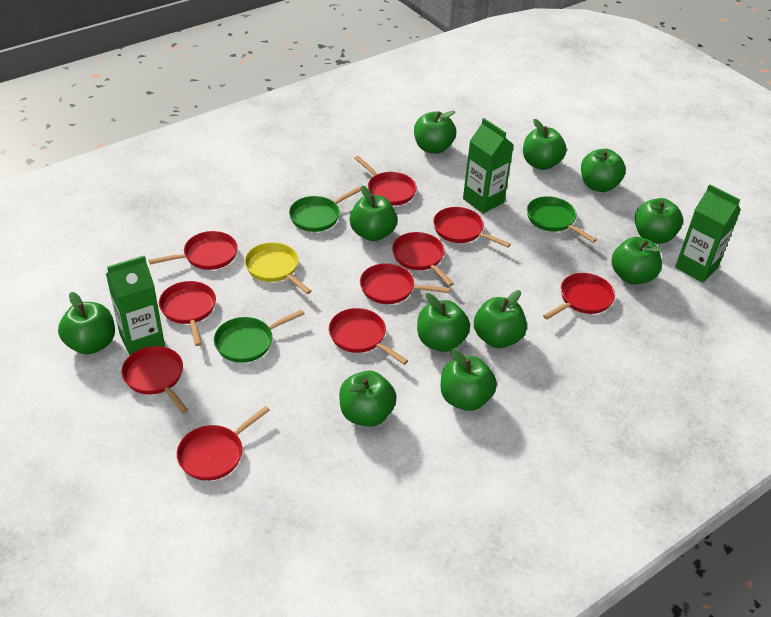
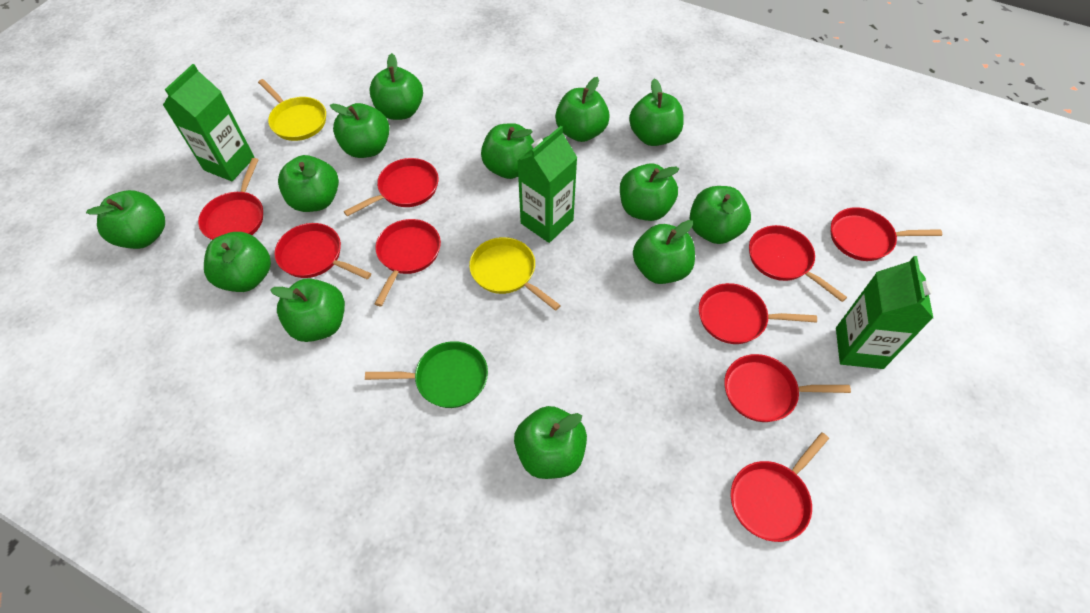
green apple: 11 -> 13
green pan: 3 -> 1
red pan: 10 -> 9
yellow pan: 1 -> 2

